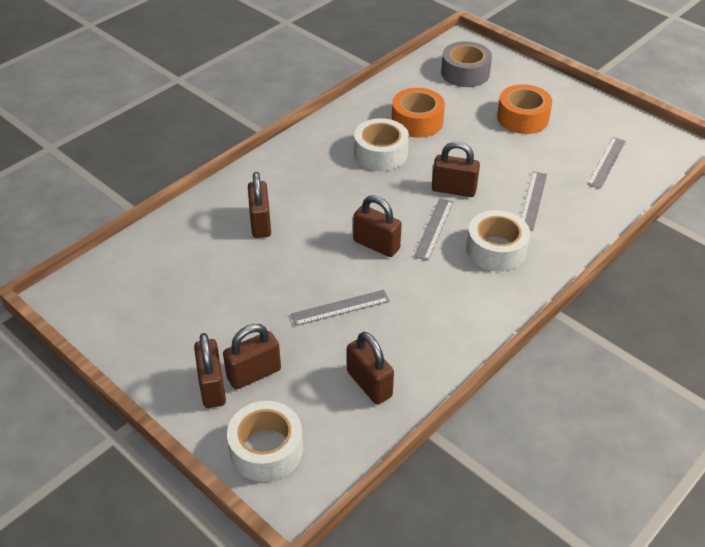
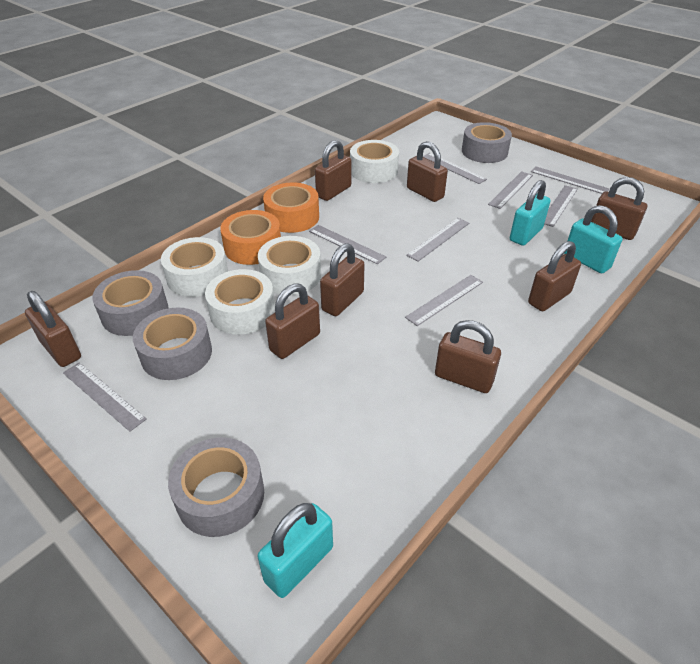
brown padlock: 6 -> 8
grey ruler: 4 -> 8
grey tape: 1 -> 4
turquoise padlock: 0 -> 3
white tape: 3 -> 4

